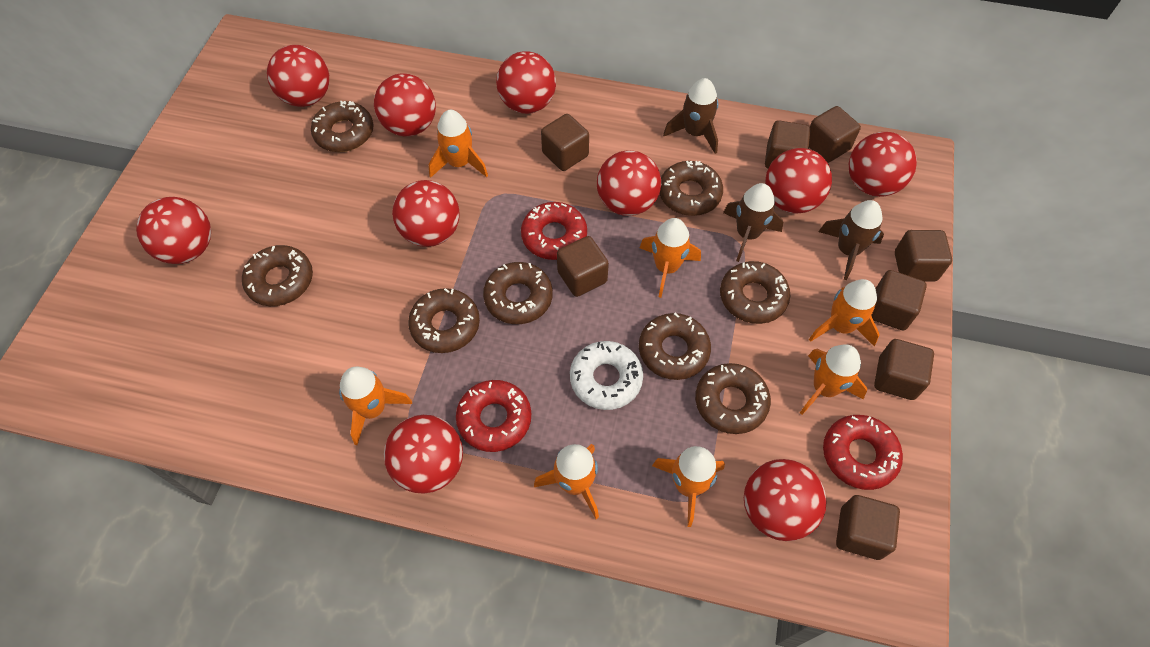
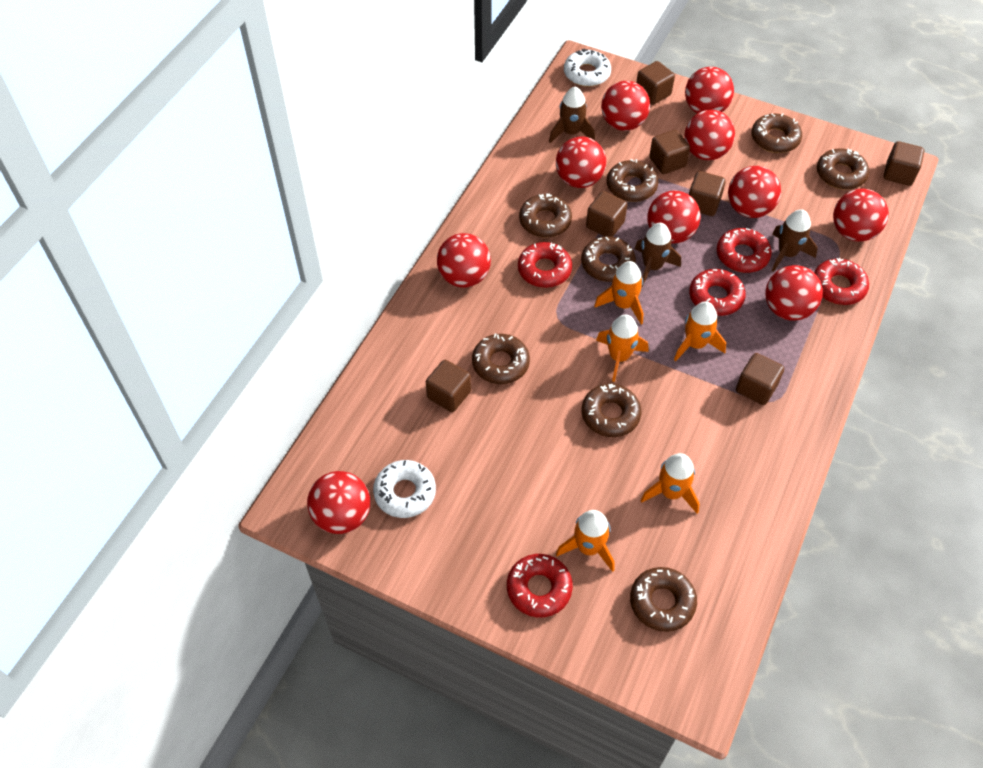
brown cube: 8 -> 7
orange rocket: 7 -> 5
red donut: 3 -> 5
white donut: 1 -> 2

